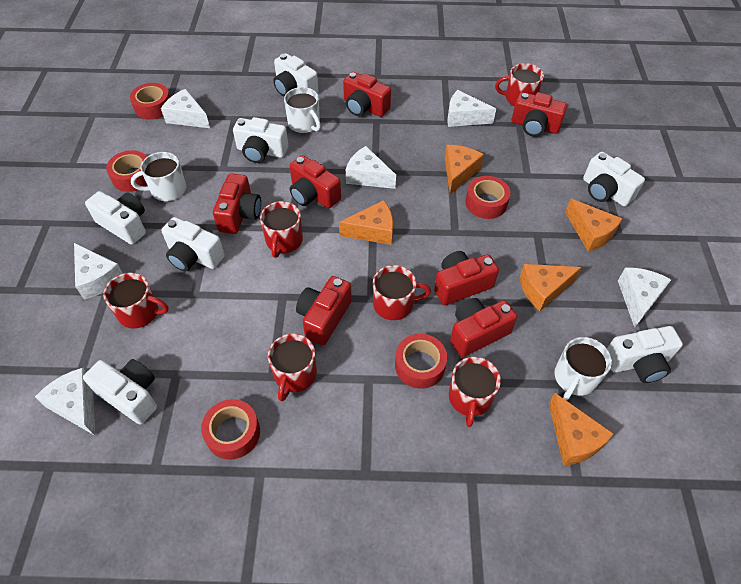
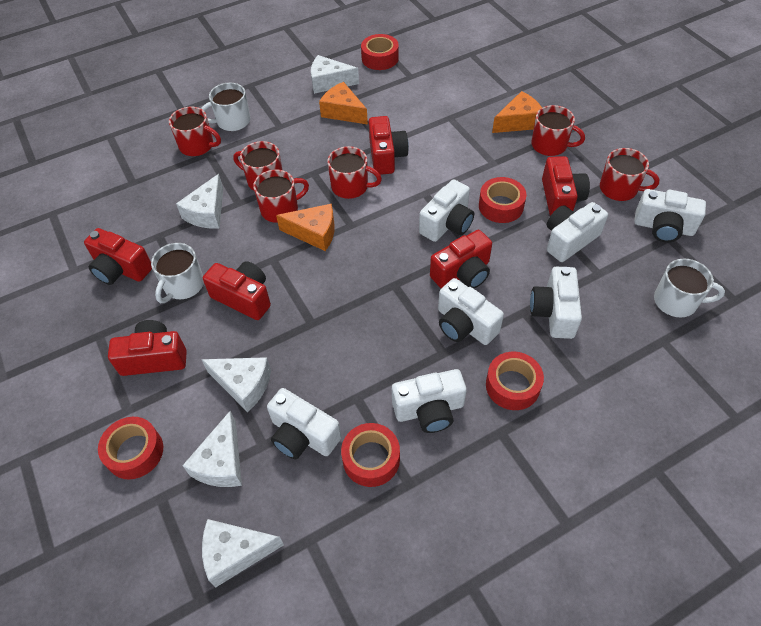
orange cheese: 5 -> 3
red camera: 7 -> 6
white cheese: 6 -> 5

